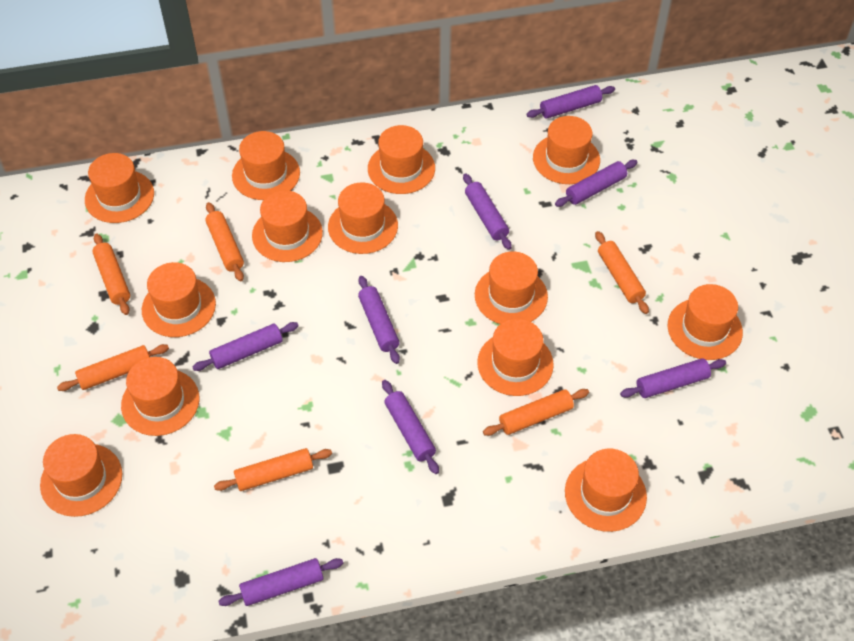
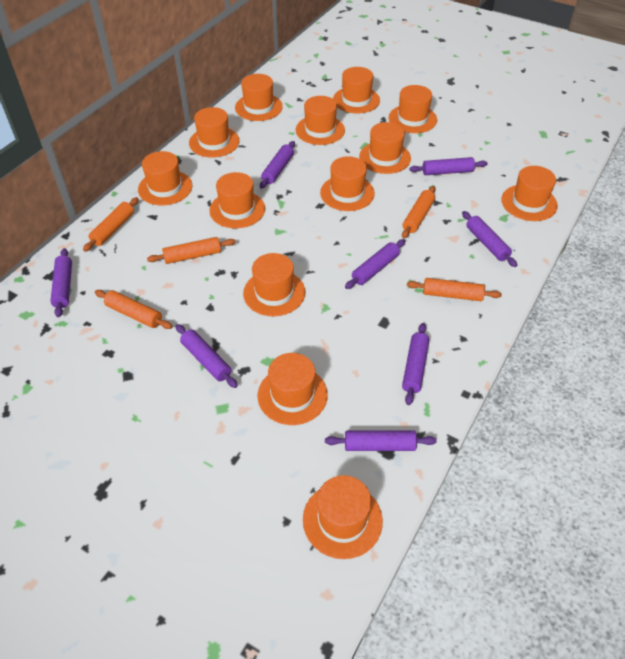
orange rolling pin: 6 -> 5

